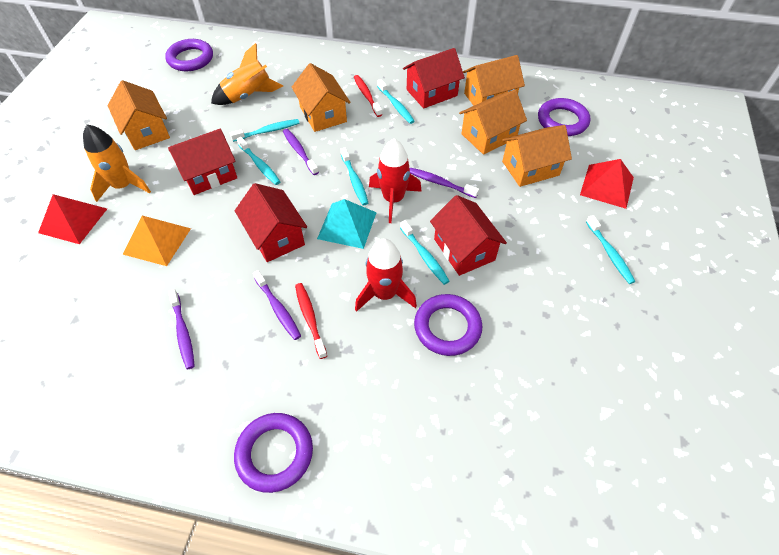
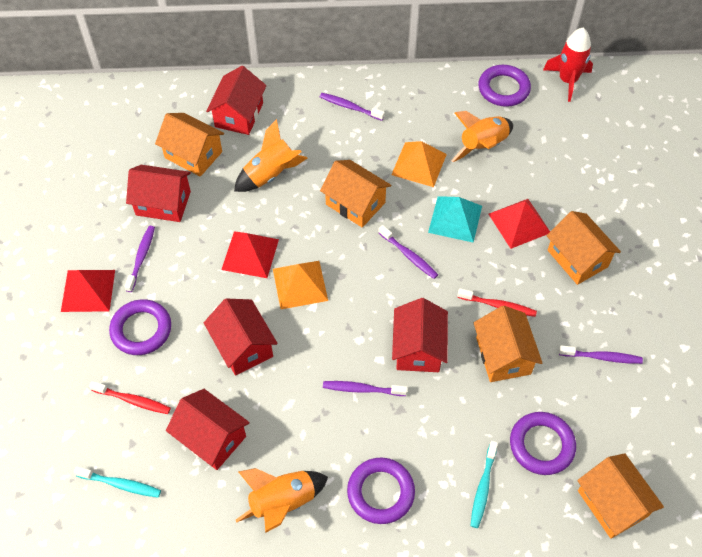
orange pyramid: 1 -> 2
orange rocket: 2 -> 3
purple toothbrush: 4 -> 5
red house: 4 -> 5
red pyramid: 2 -> 3
red rocket: 2 -> 1
turquoise toothbrush: 6 -> 2

